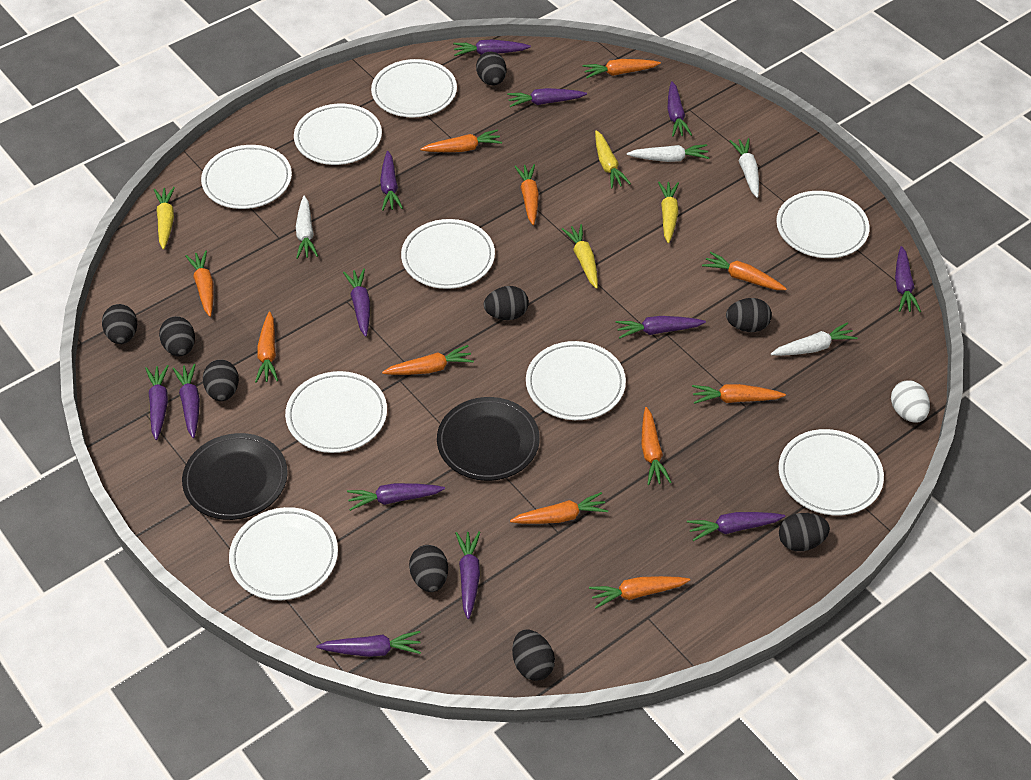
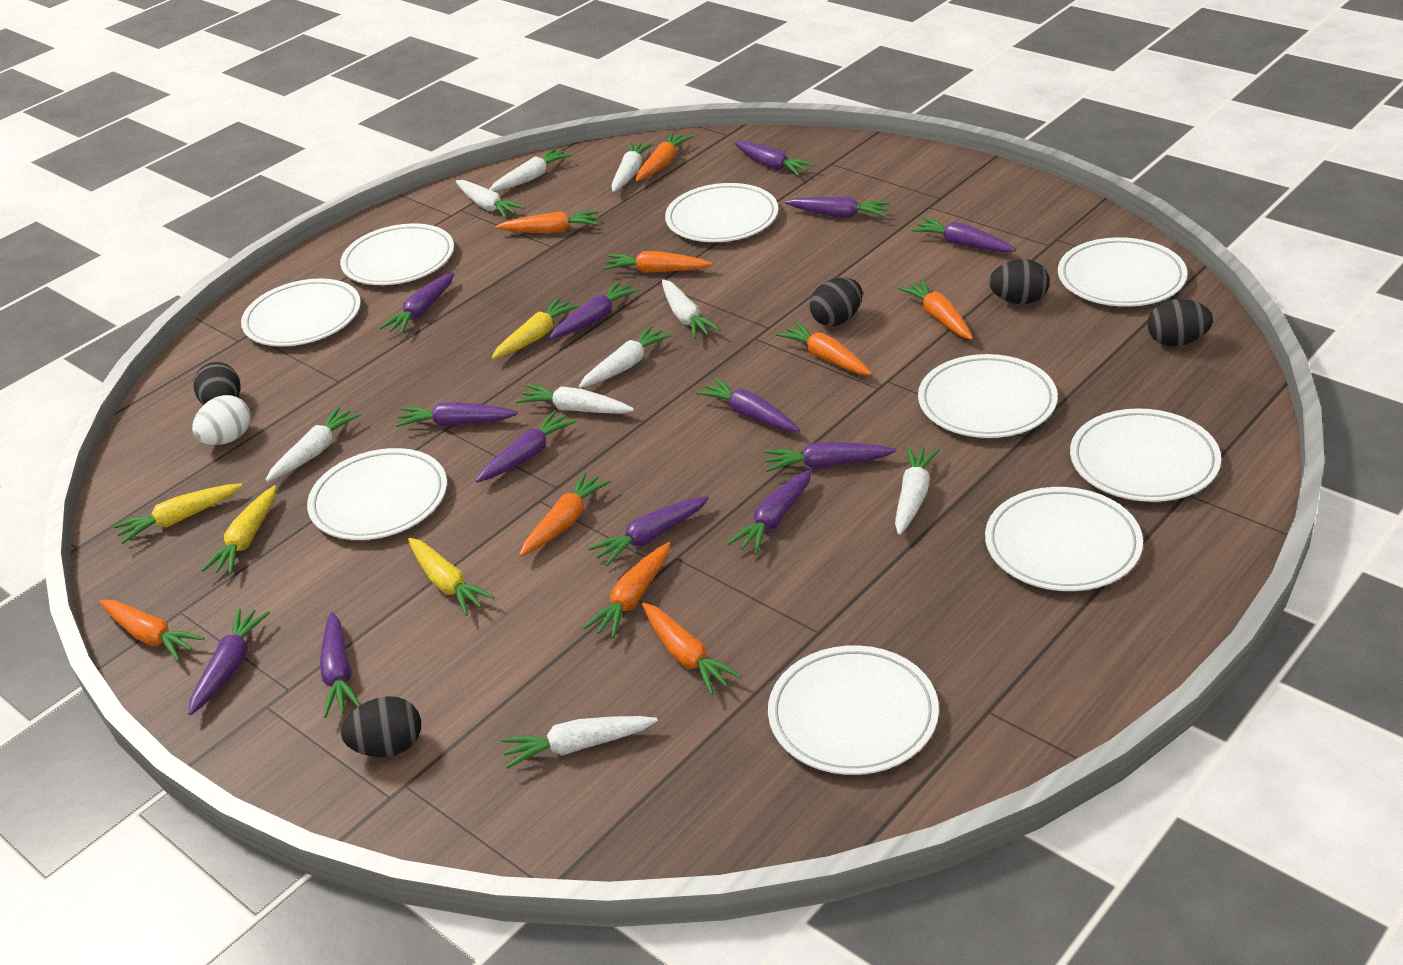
black egg: 9 -> 5
black plate: 2 -> 0
orange carrot: 11 -> 9
white carrot: 4 -> 9

